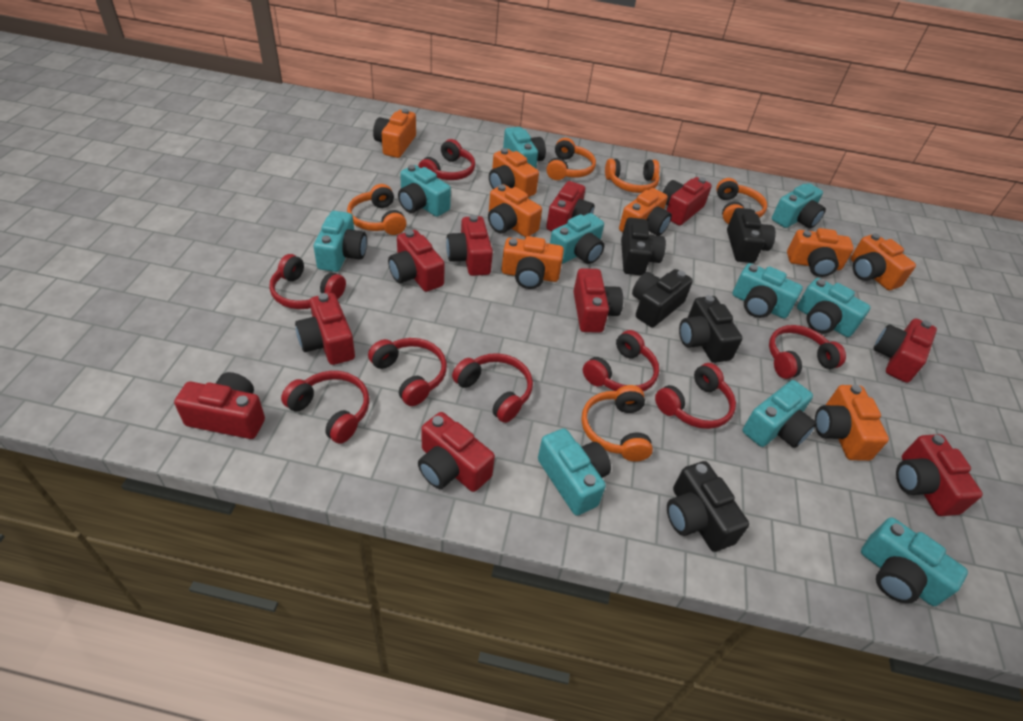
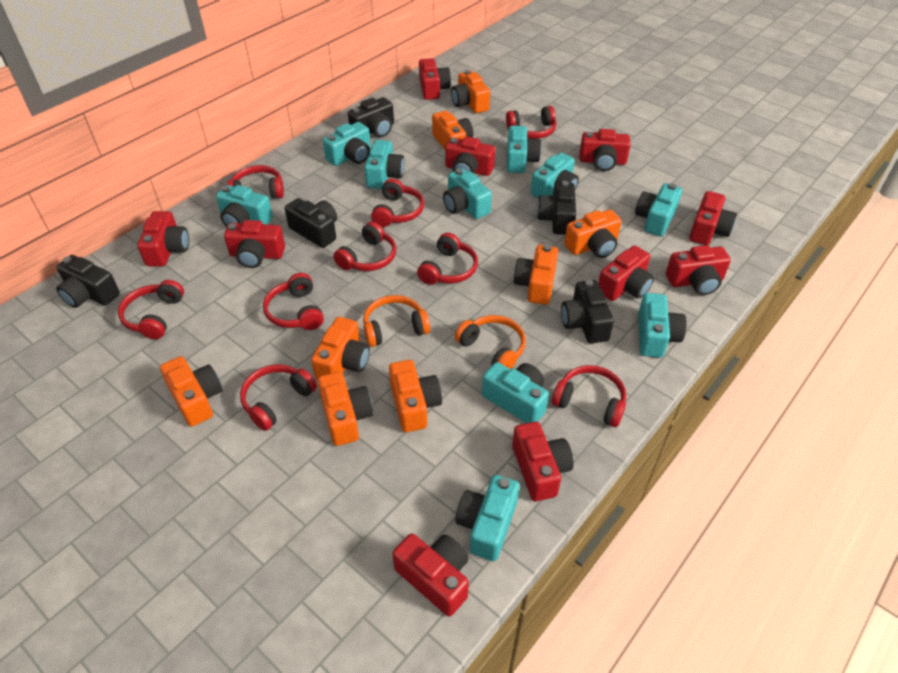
orange headphones: 5 -> 2
red headphones: 8 -> 9

